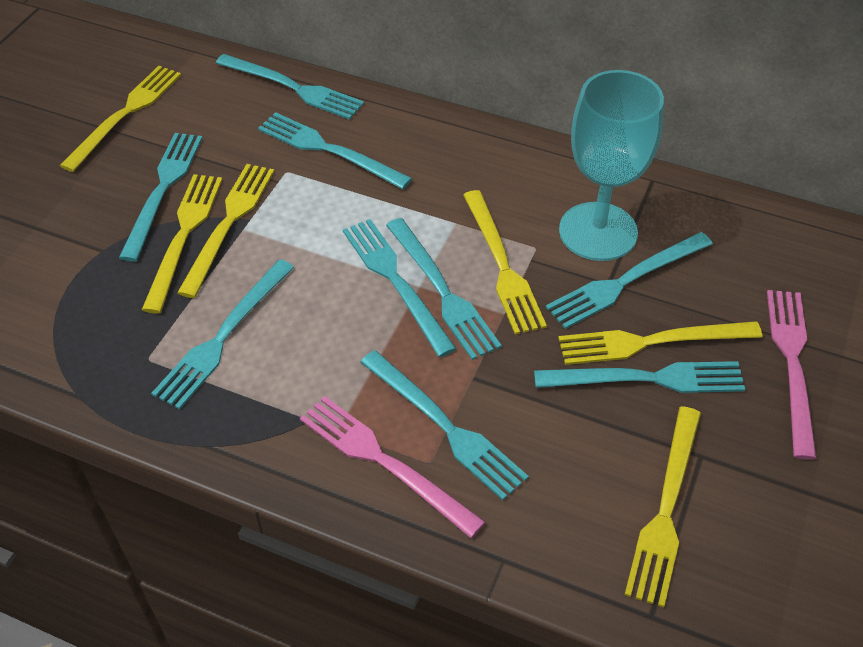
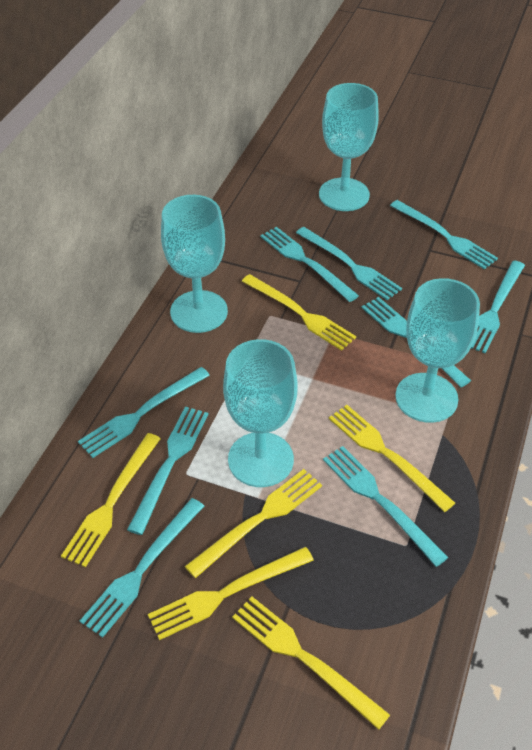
pink fork: 2 -> 0
turquoise goblet: 1 -> 4

